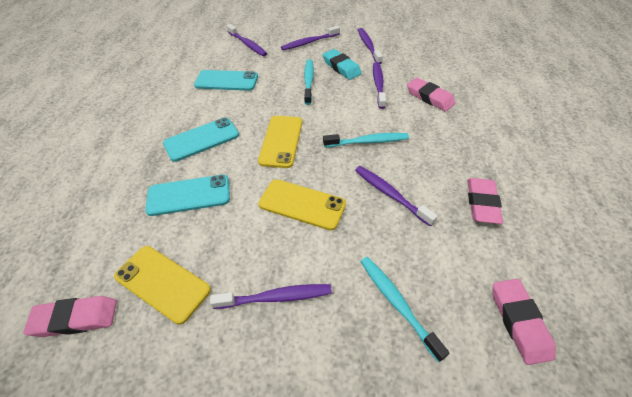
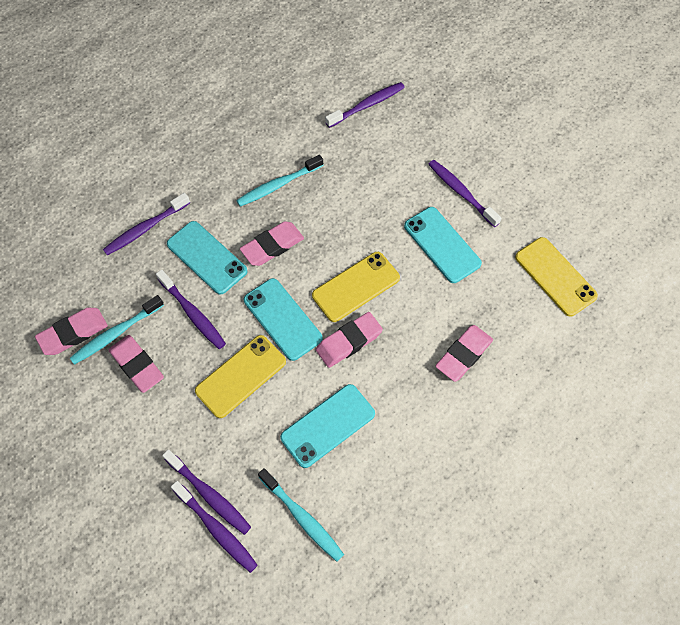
pink eraser: 4 -> 5
turquoise eraser: 1 -> 0
turquoise phone: 3 -> 4

